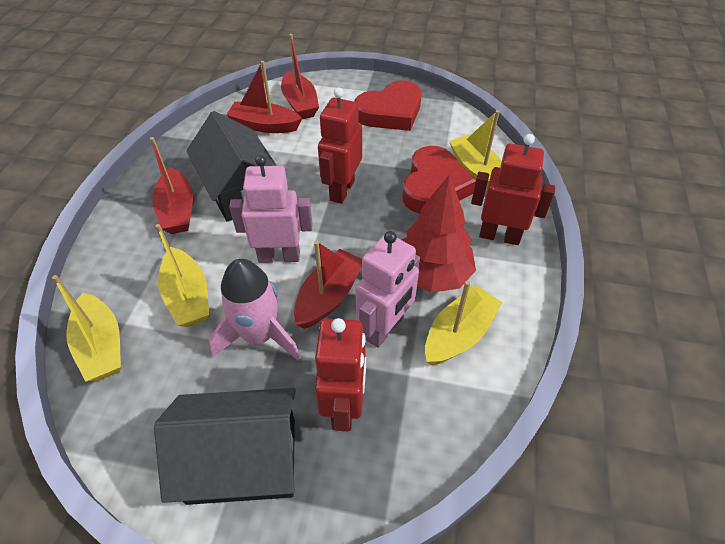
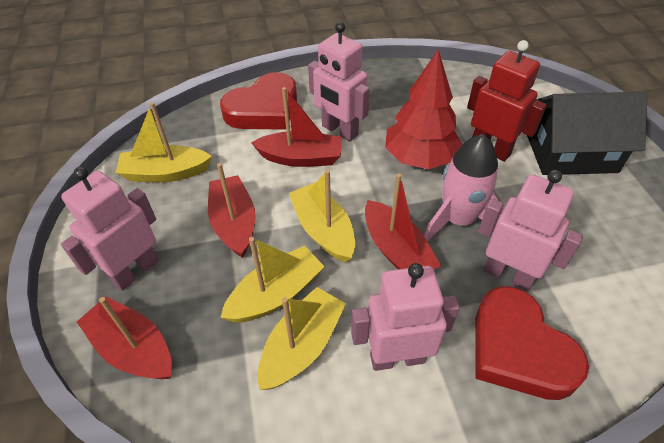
black house: 2 -> 1
pink robot: 2 -> 4
red robot: 3 -> 1

